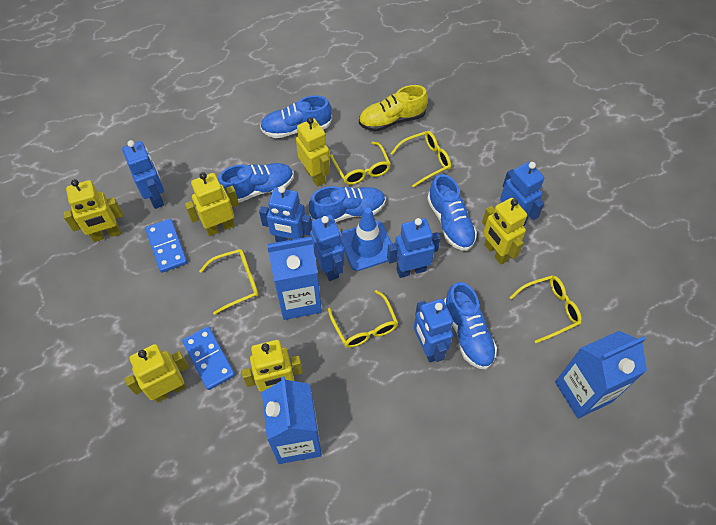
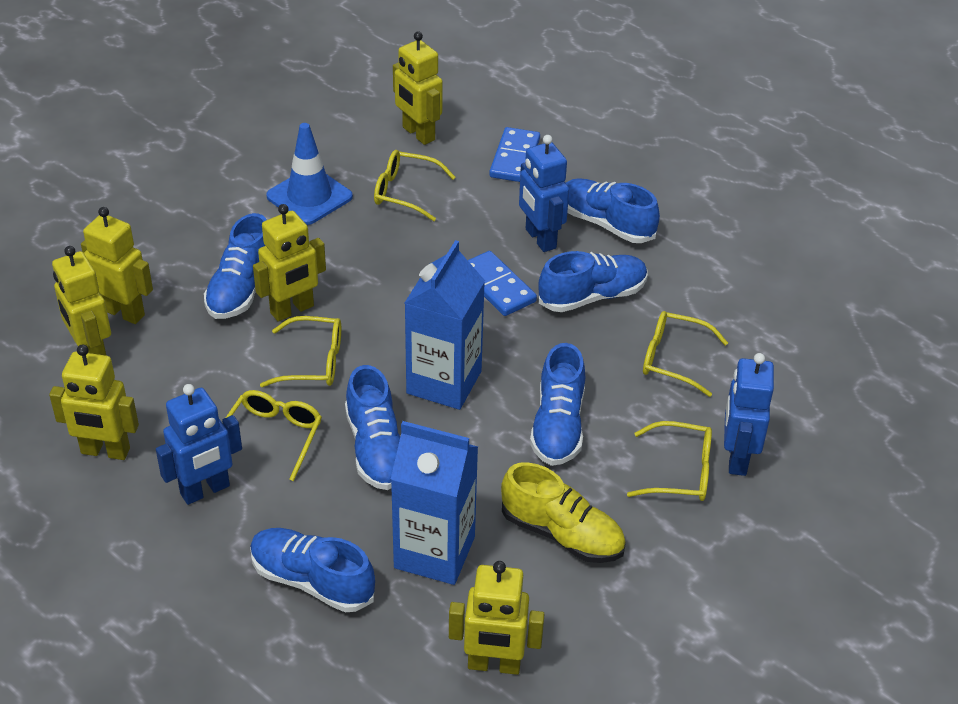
blue carton: 3 -> 2
blue robot: 6 -> 3
blue shoe: 5 -> 6

